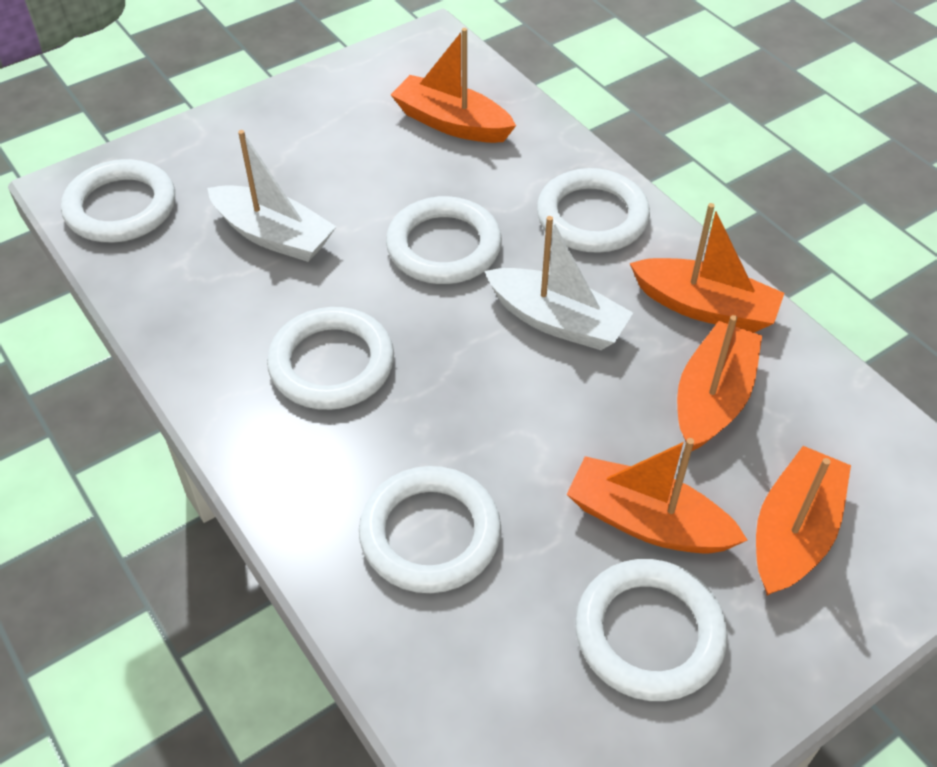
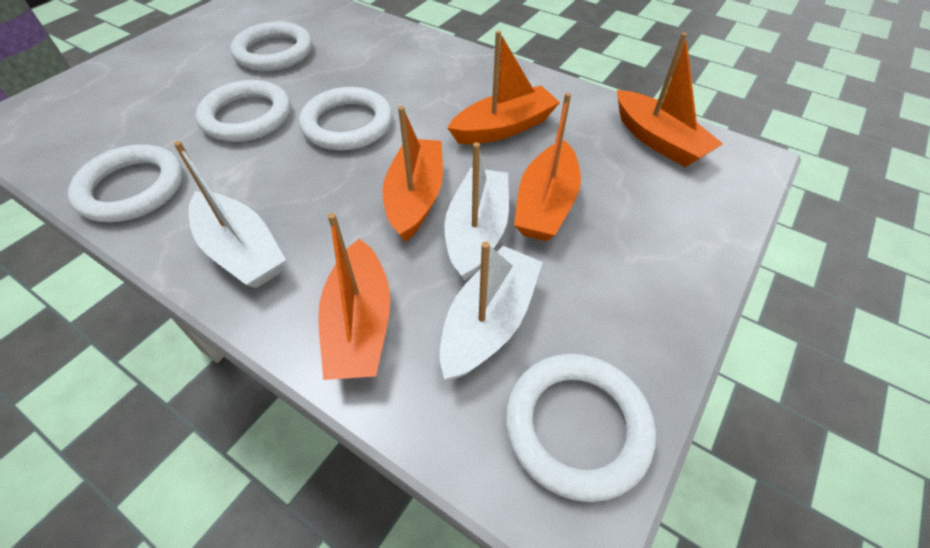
white boat: 2 -> 3
white ring: 6 -> 5

